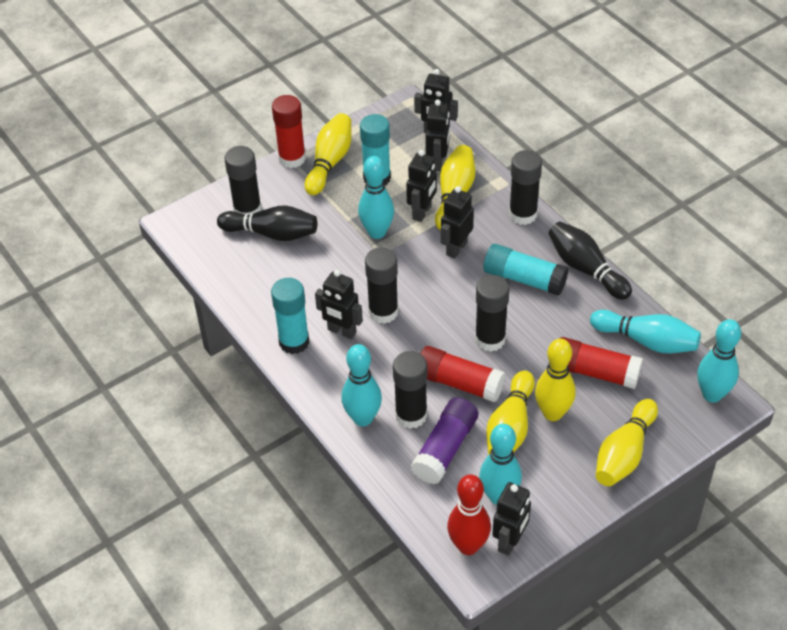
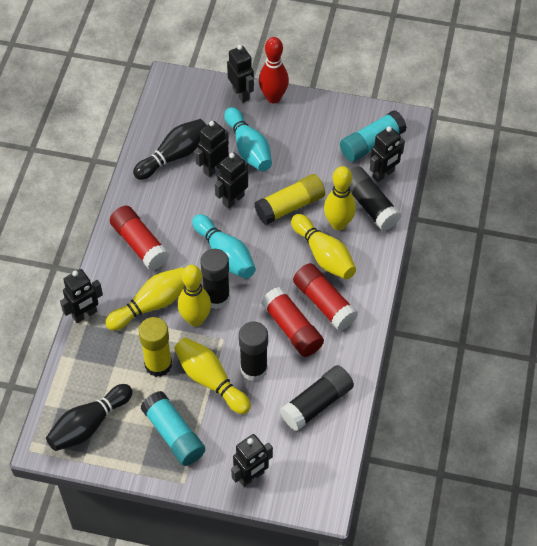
black glue stick: 5 -> 4
purple glue stick: 1 -> 0
turquoise bowling pin: 5 -> 2
turquoise glue stick: 3 -> 2
yellow glue stick: 0 -> 2

